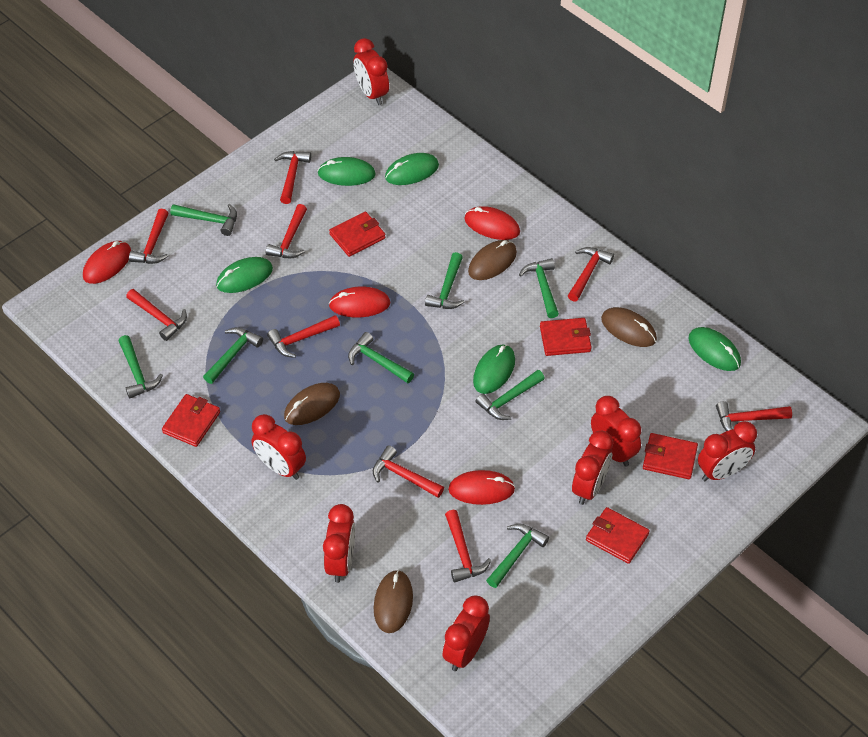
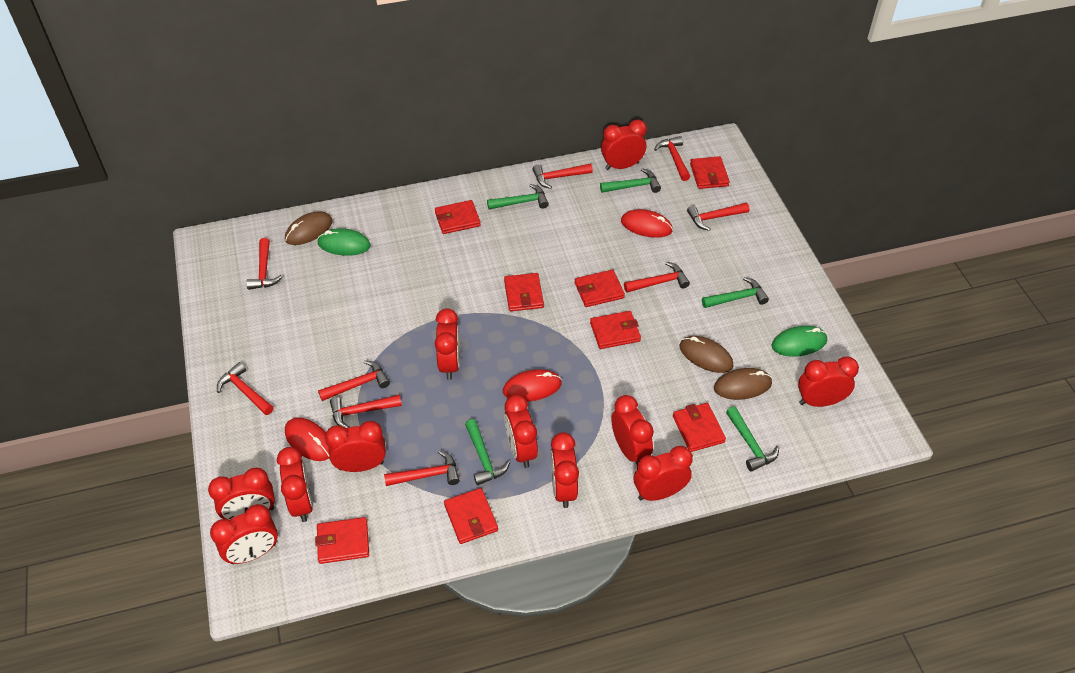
brown mouse: 4 -> 3
green hammer: 8 -> 5
green mouse: 5 -> 2
red clock: 7 -> 11
red mouse: 4 -> 3
red wallet: 5 -> 8

